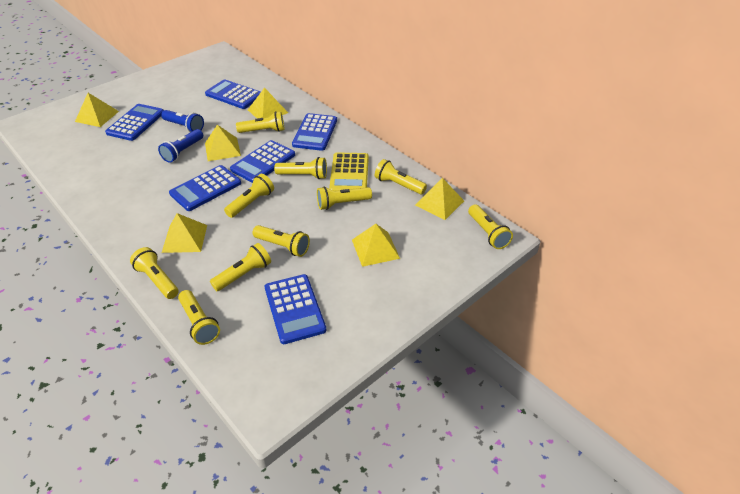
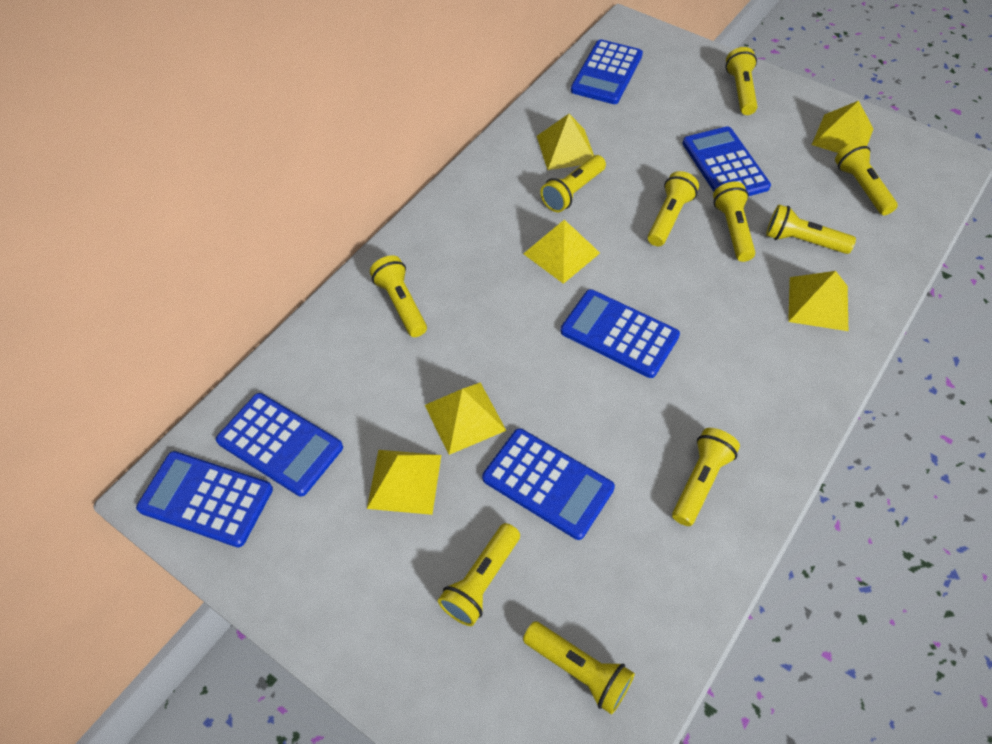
blue flashlight: 2 -> 0
yellow calculator: 1 -> 0

